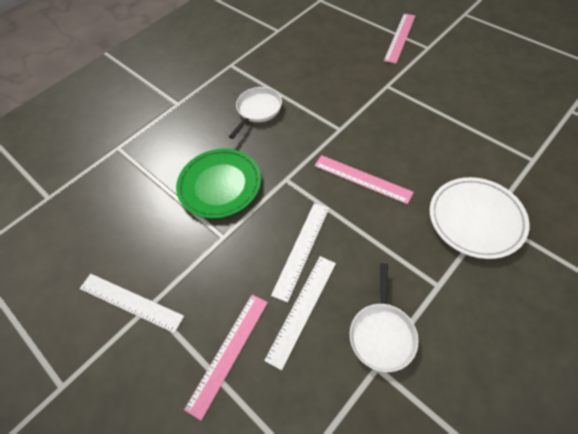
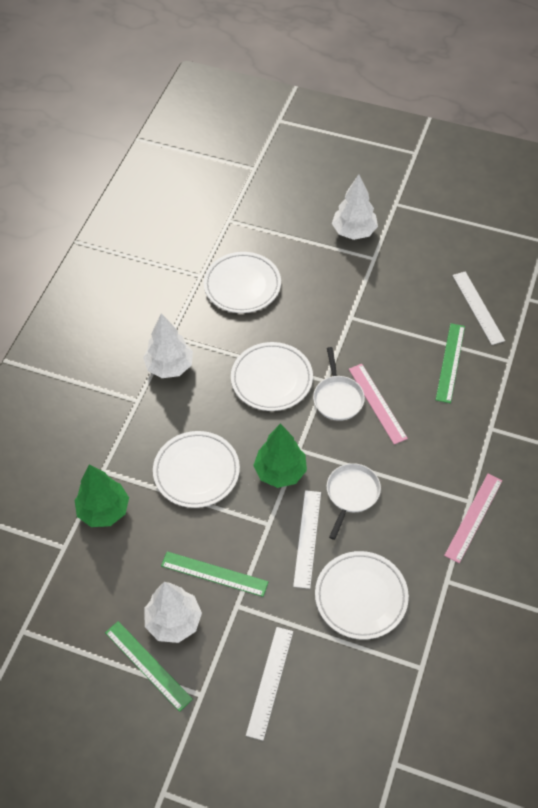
green plate: 1 -> 0
green ruler: 0 -> 3
green tree: 0 -> 2
pink ruler: 3 -> 2
white plate: 1 -> 4
white tree: 0 -> 3

